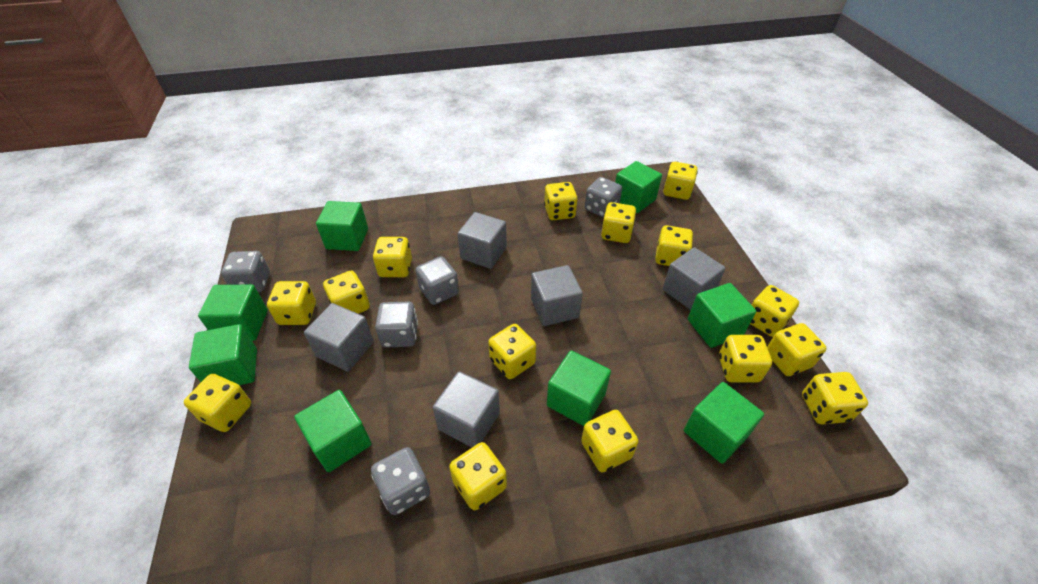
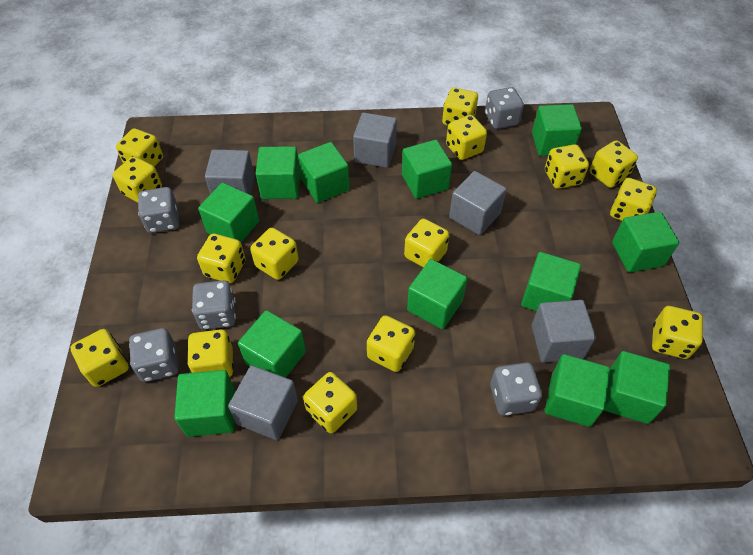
green cube: 8 -> 12

